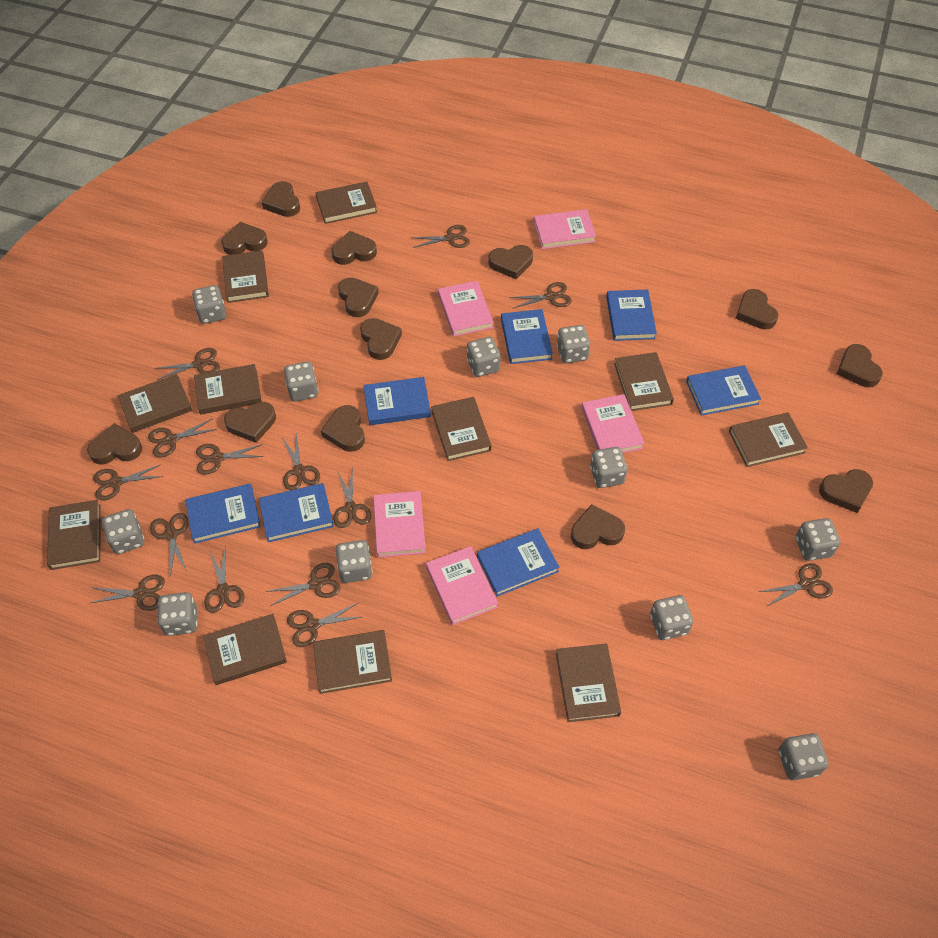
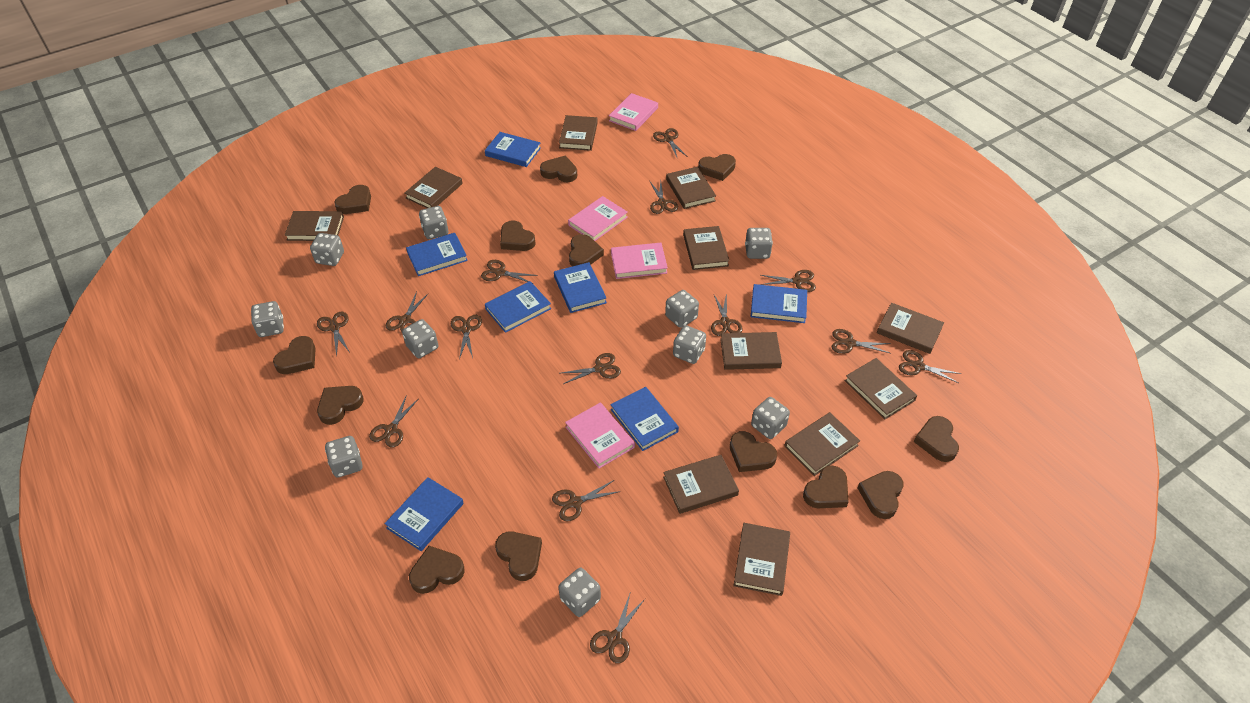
grey dice: 11 -> 10
pink book: 5 -> 4

